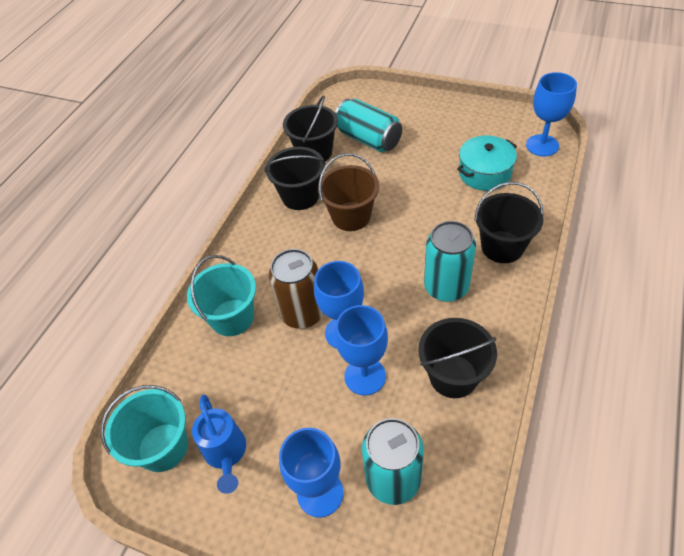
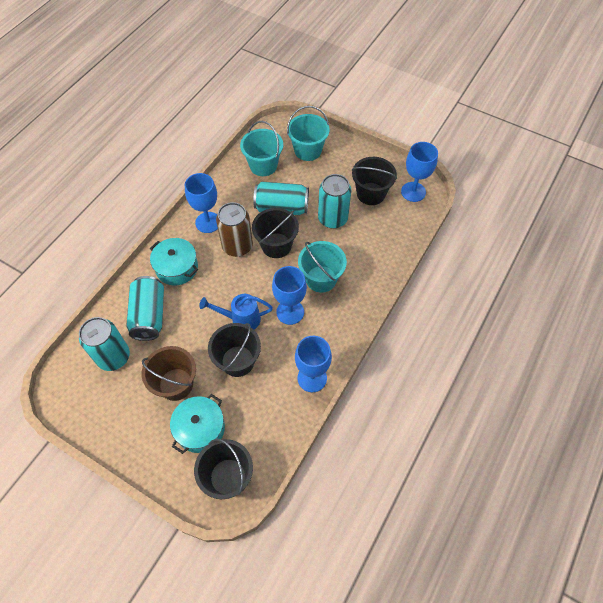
turquoise bucket: 2 -> 3
turquoise can: 3 -> 4
turquoise pot: 1 -> 2

